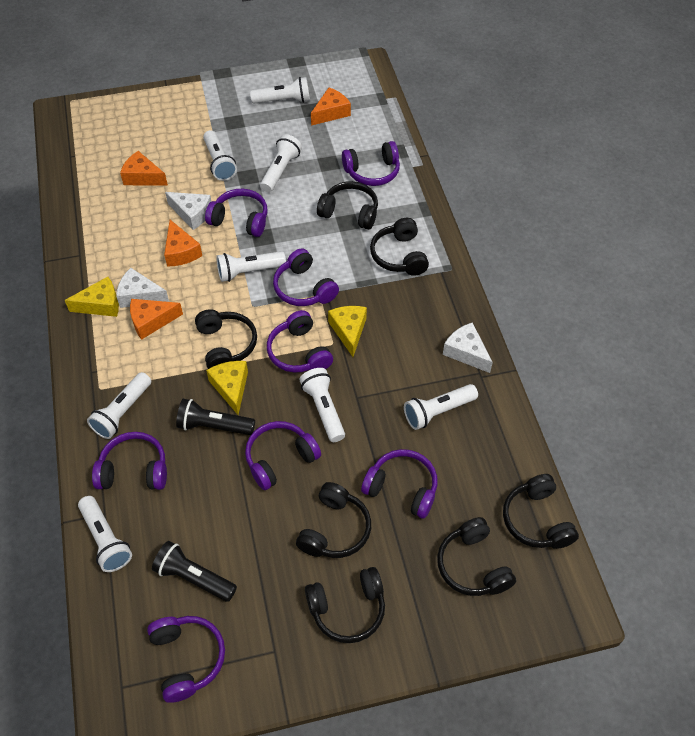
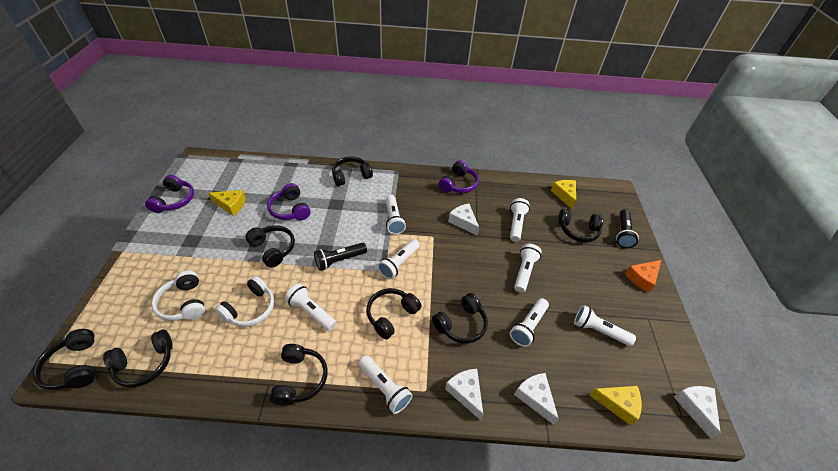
black headphones: 7 -> 8
orange cheese: 4 -> 1
purple headphones: 8 -> 3
white cheese: 3 -> 4
white headphones: 0 -> 2

